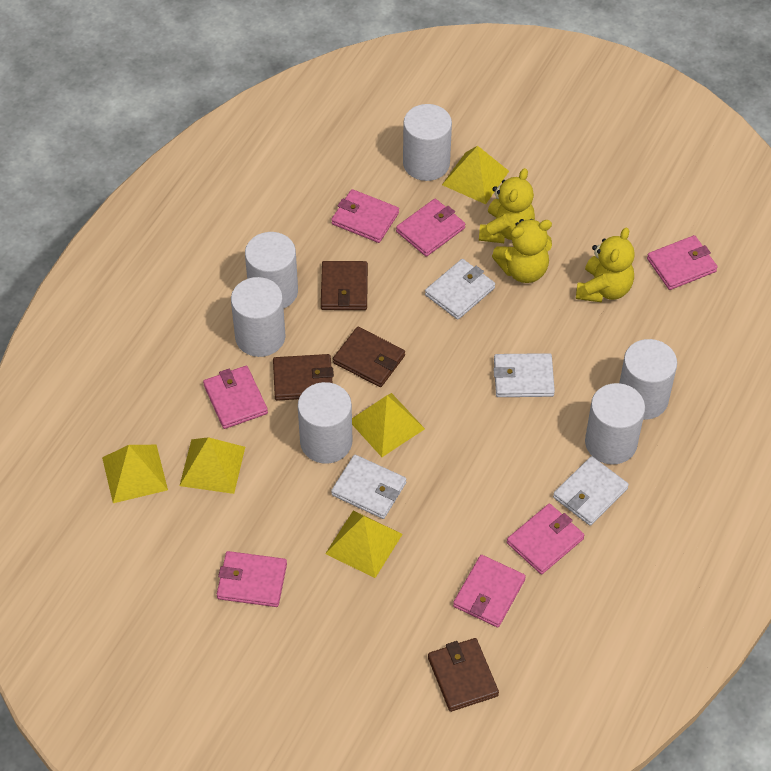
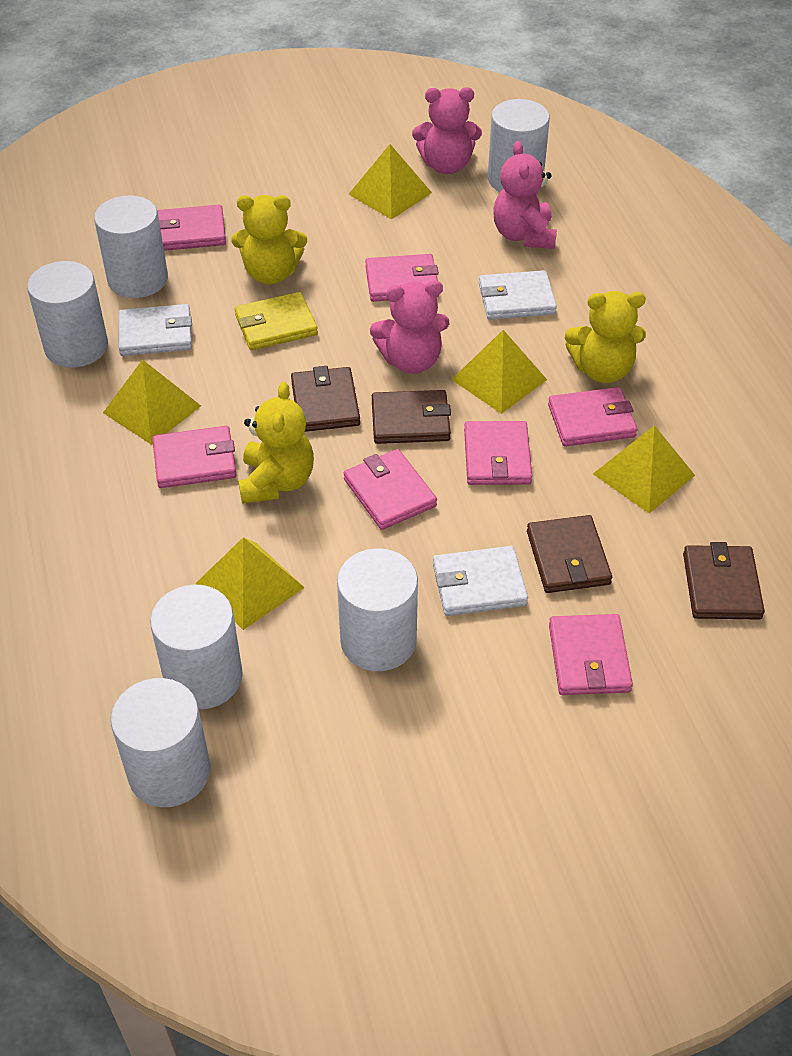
pink teddy bear: 0 -> 3
white wallet: 4 -> 3
yellow wallet: 0 -> 1

